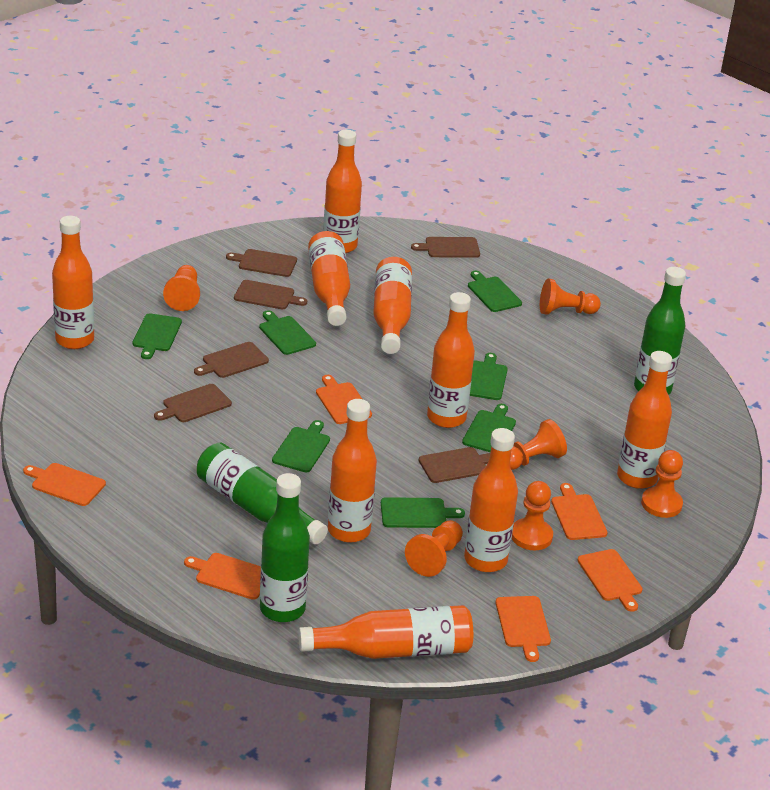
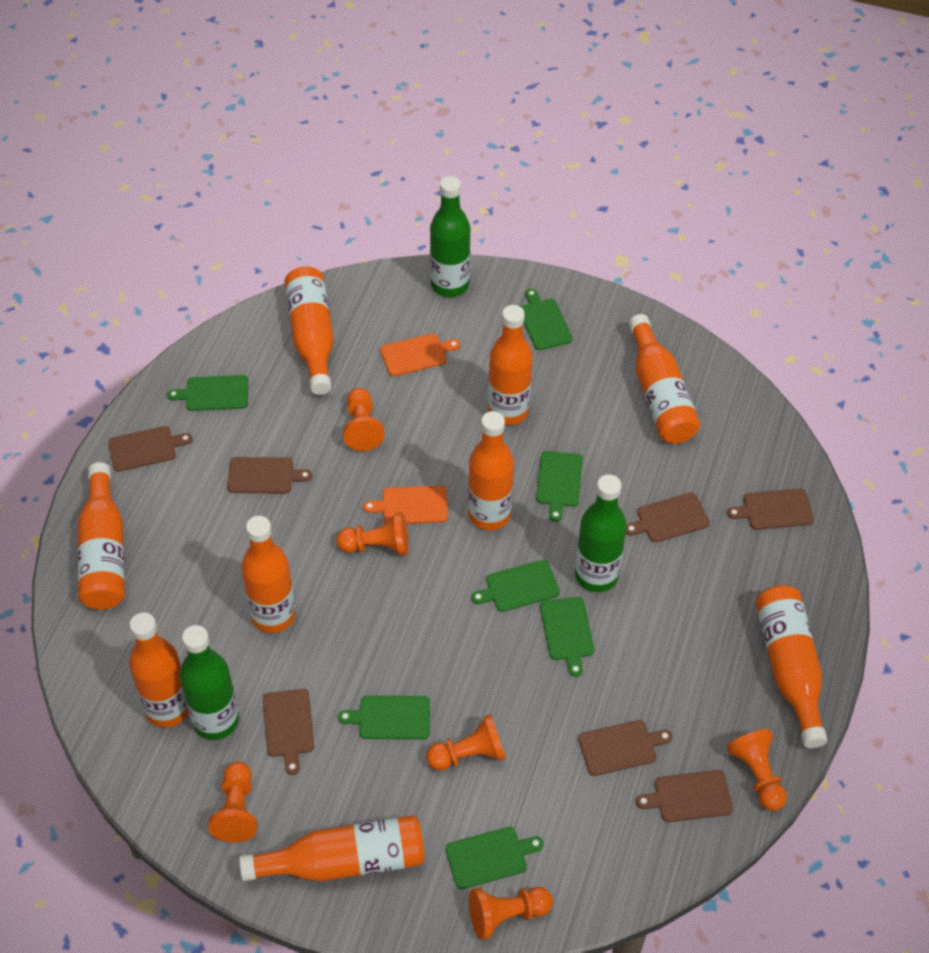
brown cutting board: 6 -> 7
orange cutting board: 6 -> 2

